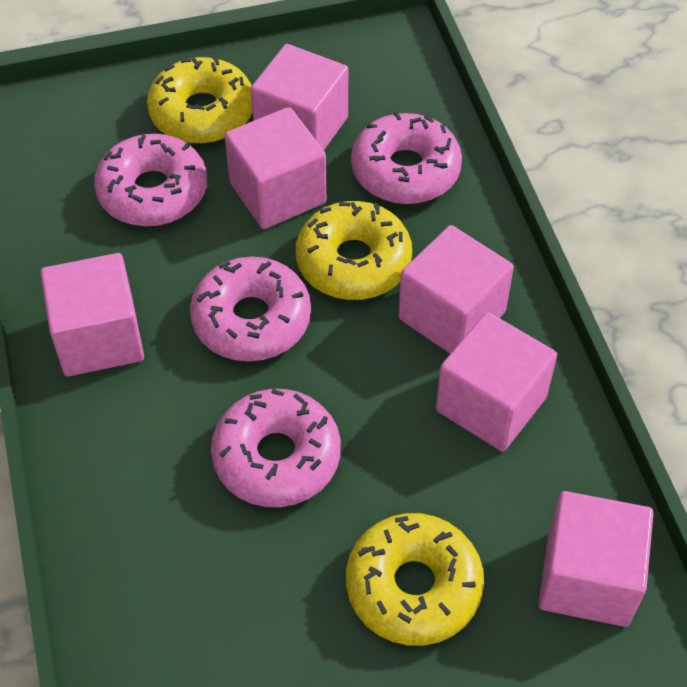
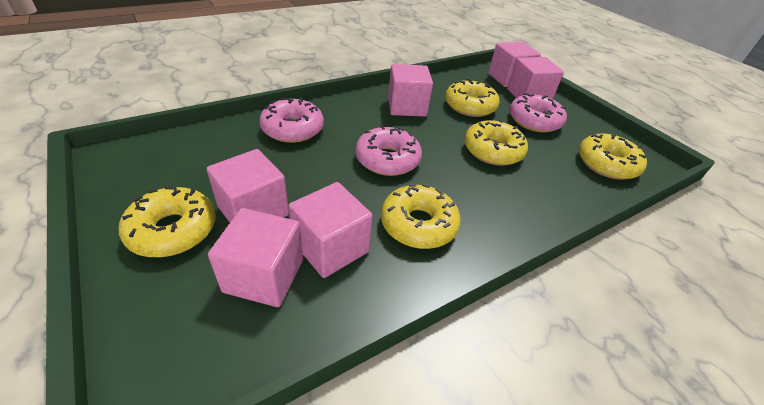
pink donut: 4 -> 3
yellow donut: 3 -> 5

